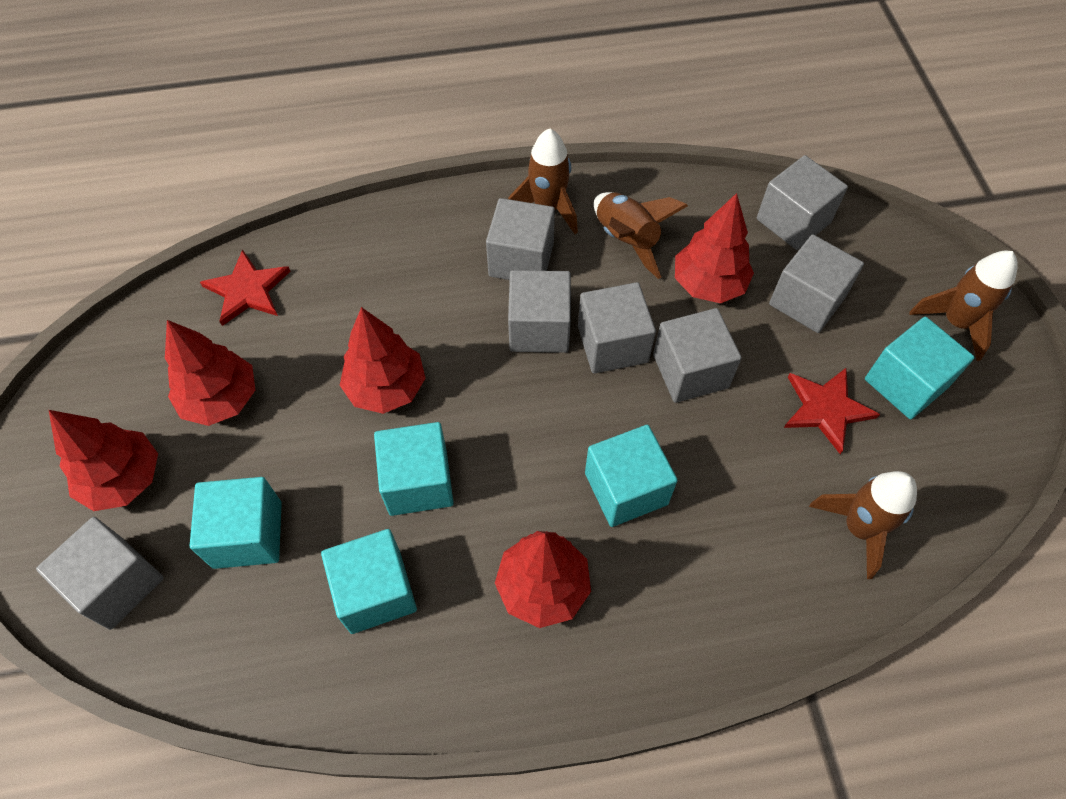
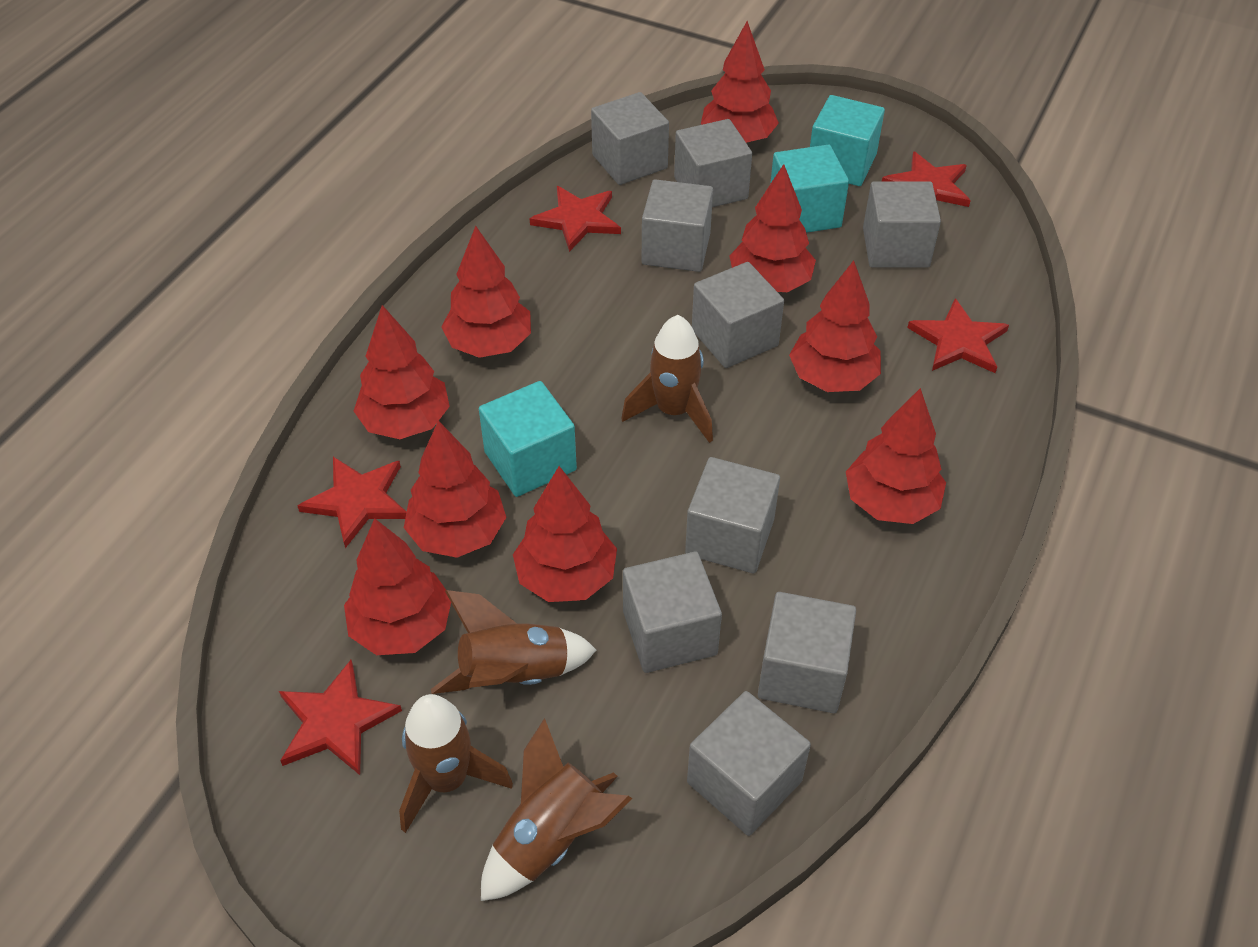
grey cube: 7 -> 9
red star: 2 -> 5
red tree: 5 -> 9
turquoise cube: 5 -> 3

